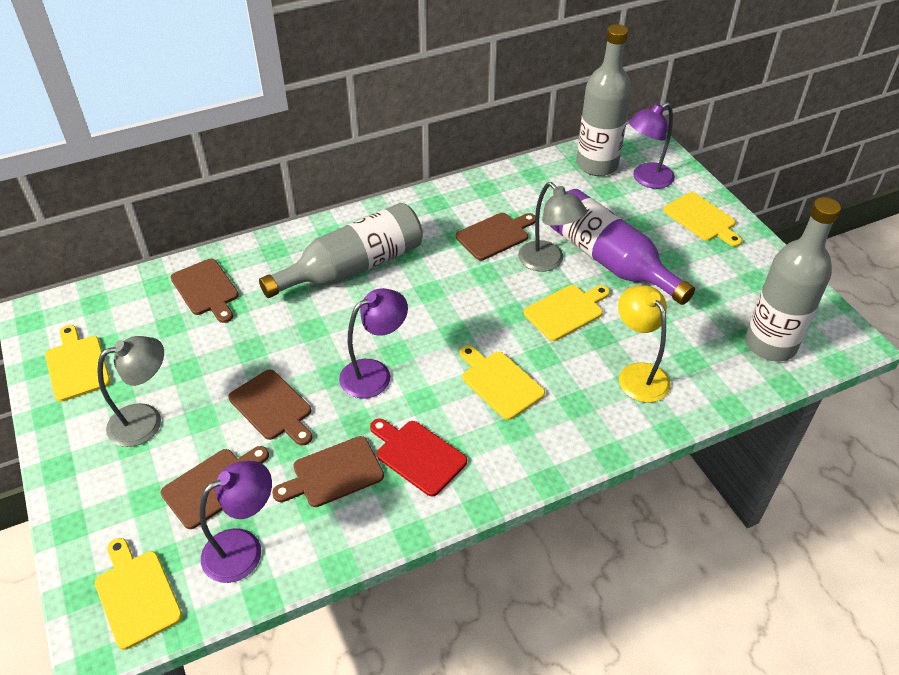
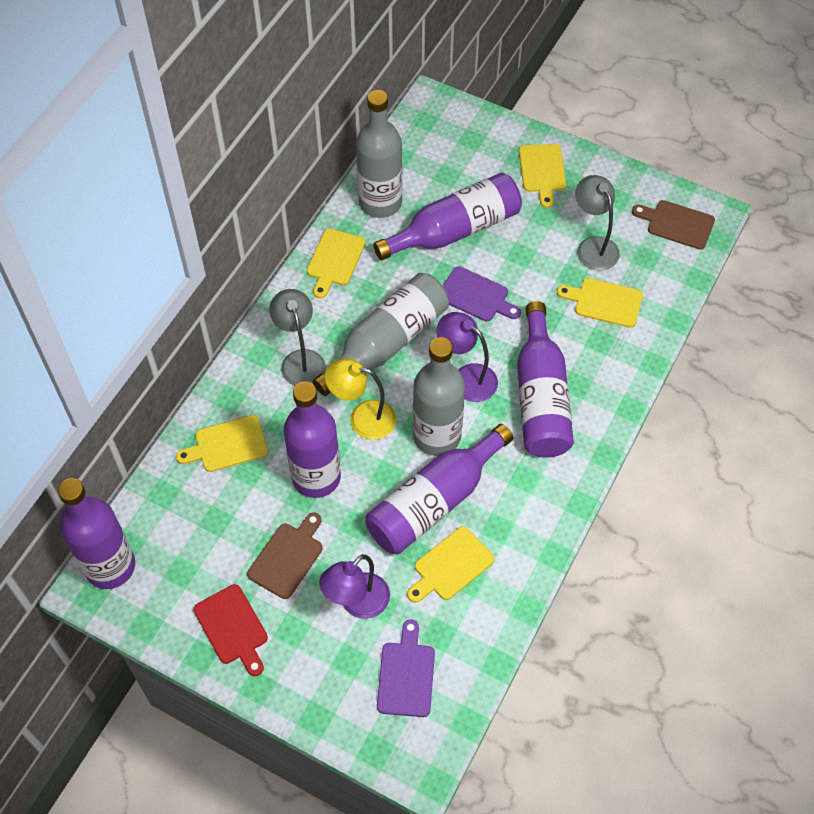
brown cutting board: 5 -> 2
purple bottle: 1 -> 5
purple cutting board: 0 -> 2
purple lamp: 3 -> 2

